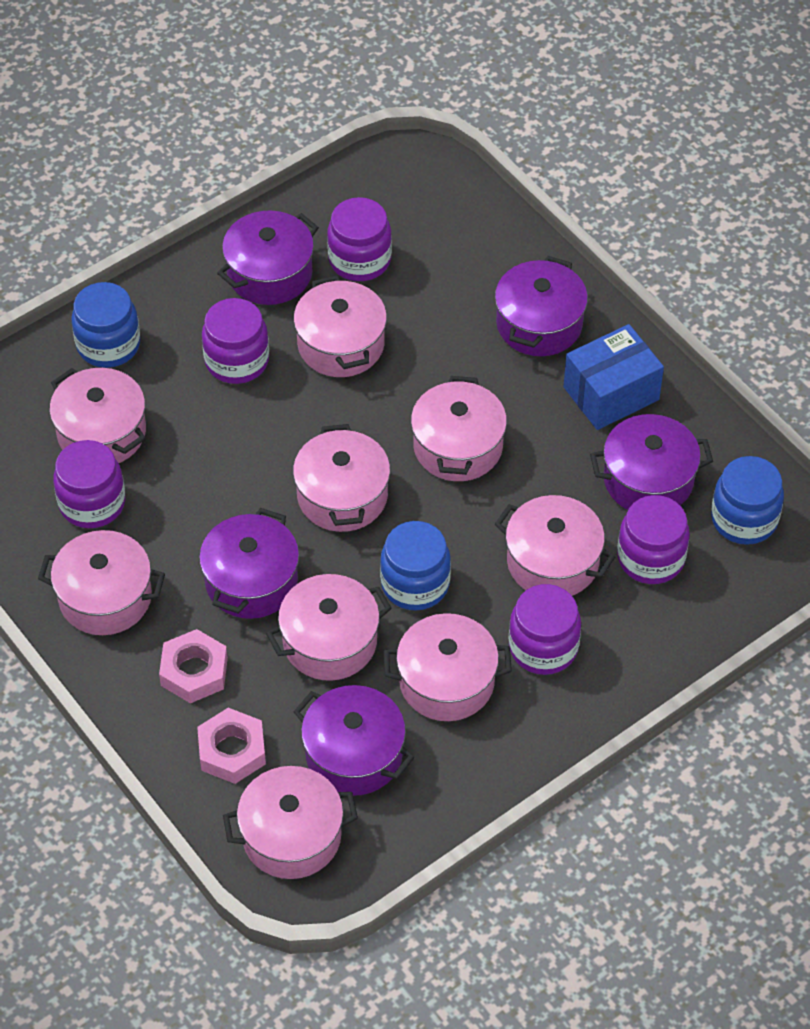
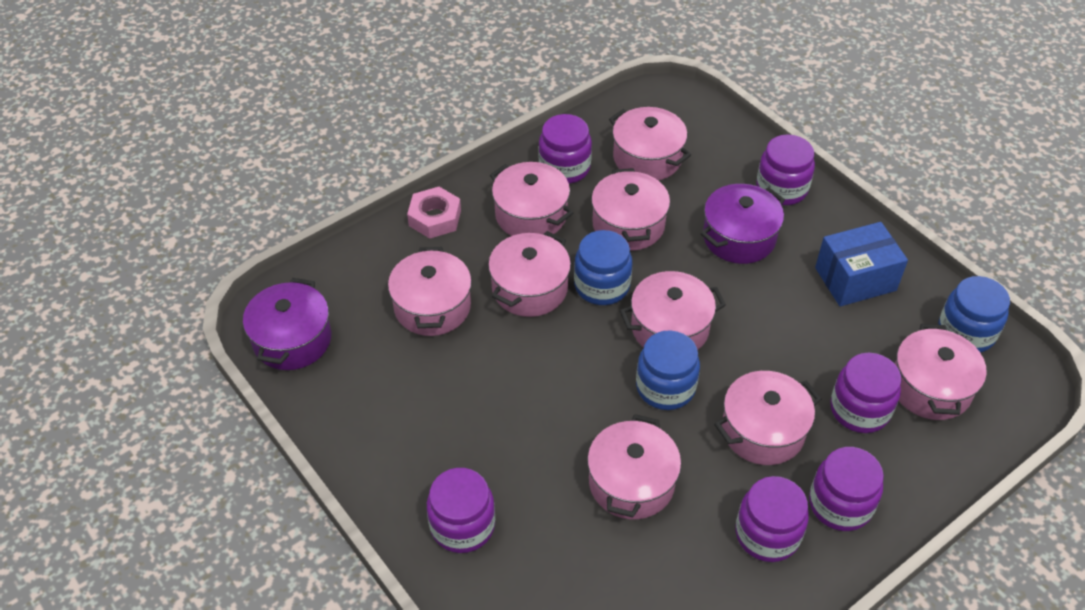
pink nut: 2 -> 1
purple jar: 5 -> 6
purple pot: 5 -> 2

